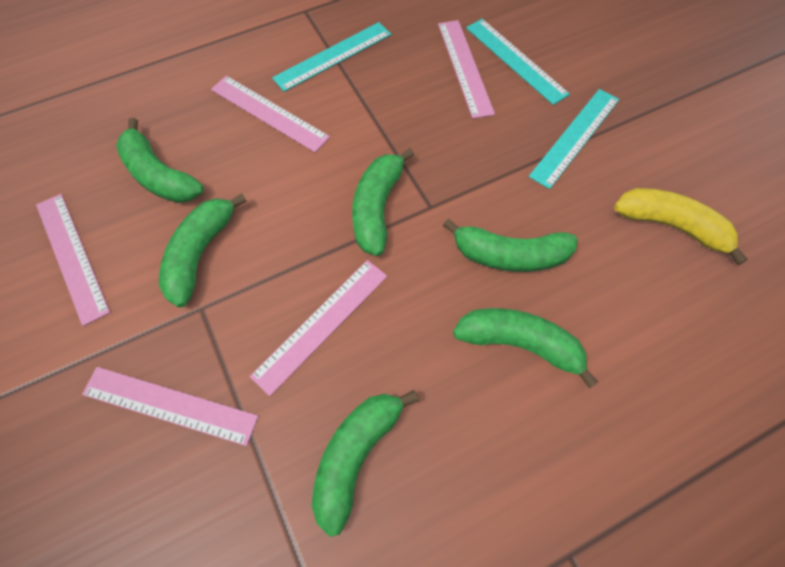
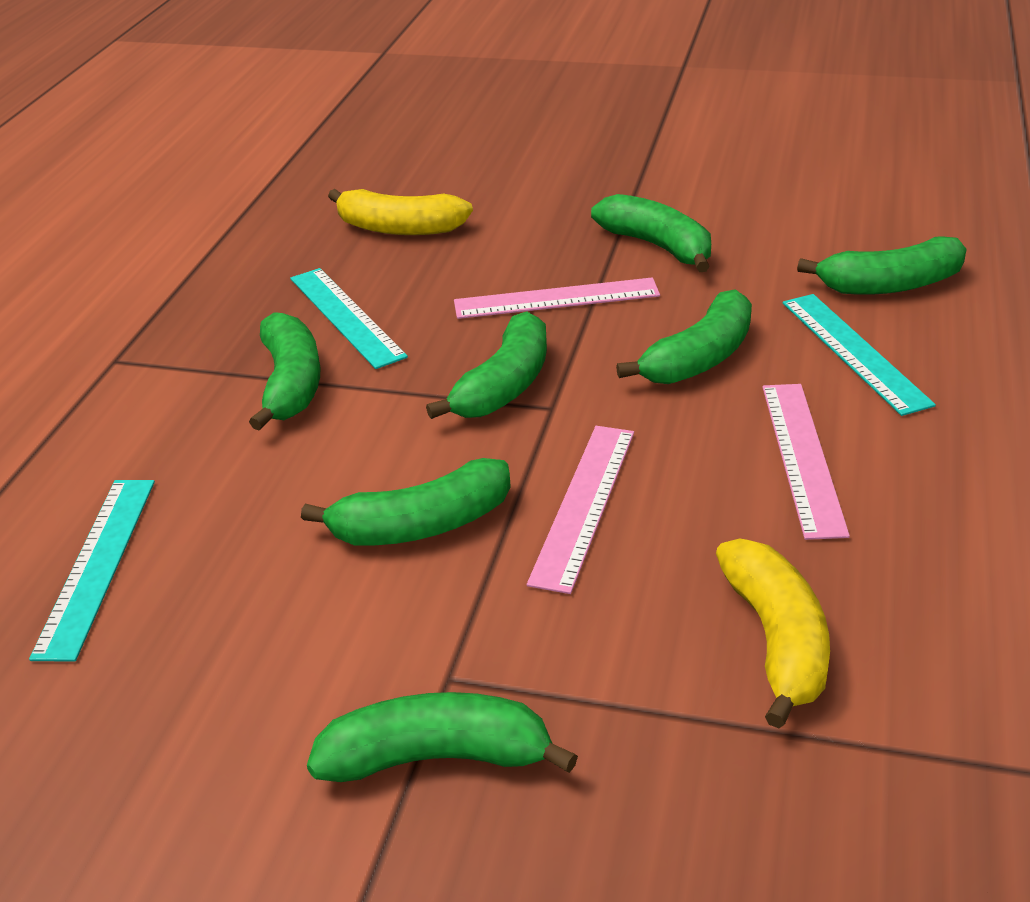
green banana: 6 -> 7
pink ruler: 5 -> 3
yellow banana: 1 -> 2

